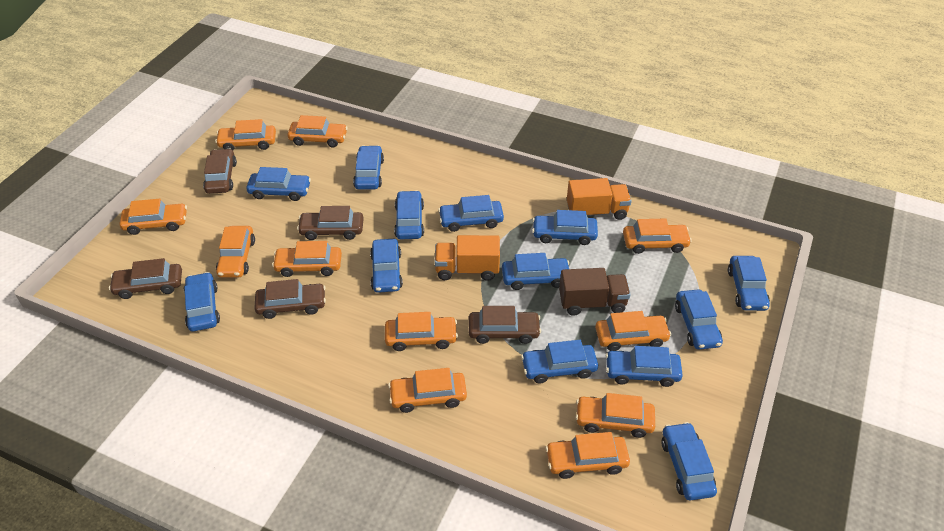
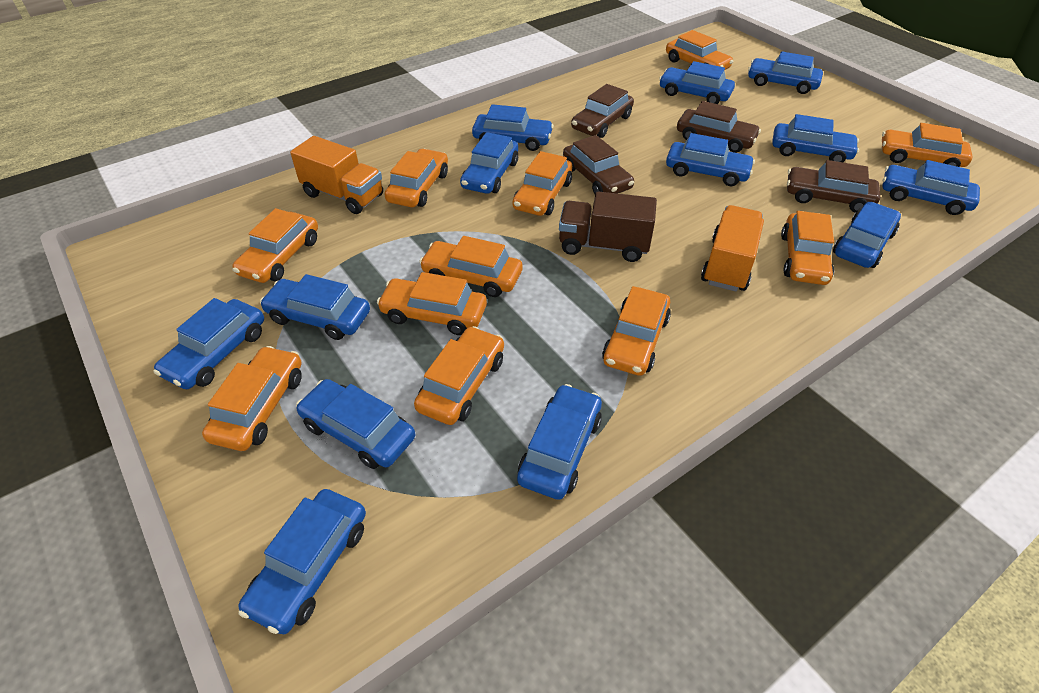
brown car: 5 -> 4

